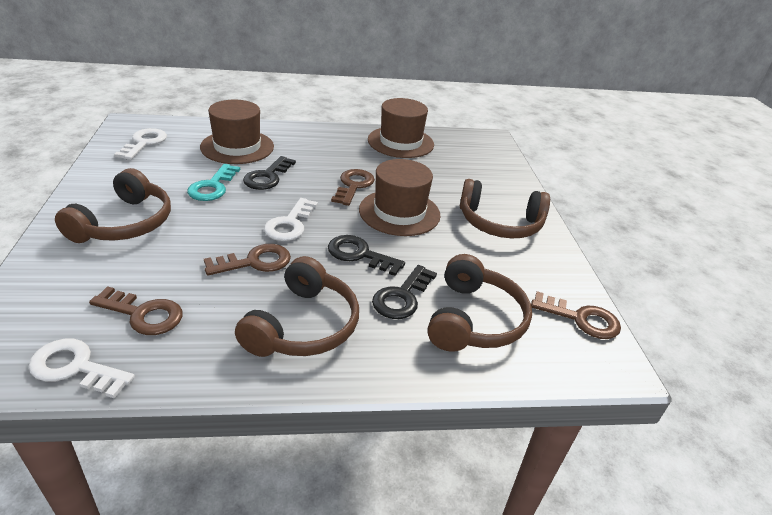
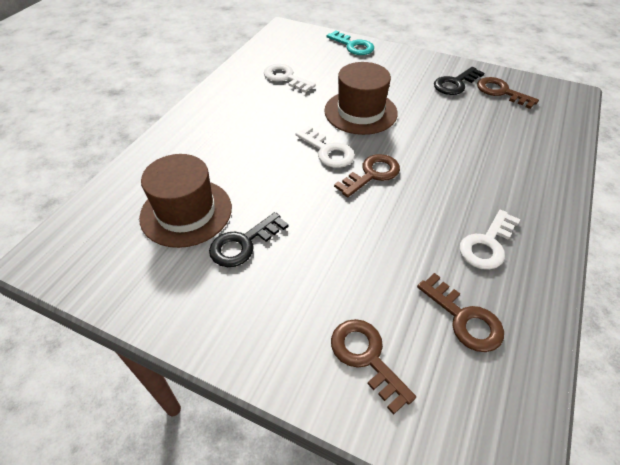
black key: 3 -> 2
brown hat: 3 -> 2
brown headphones: 4 -> 0

